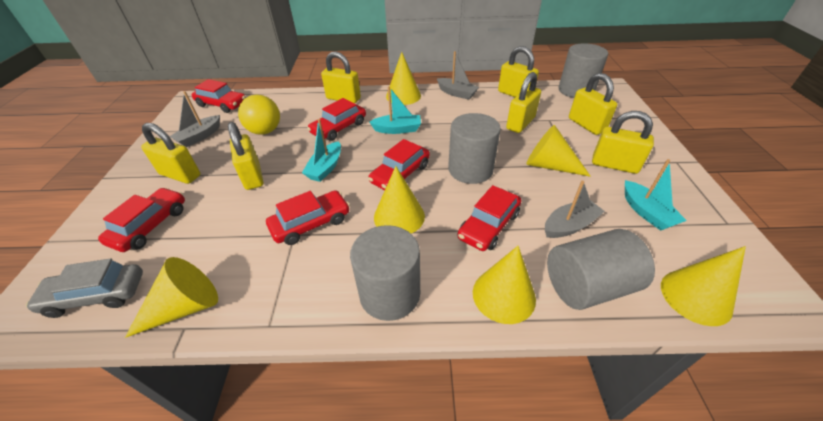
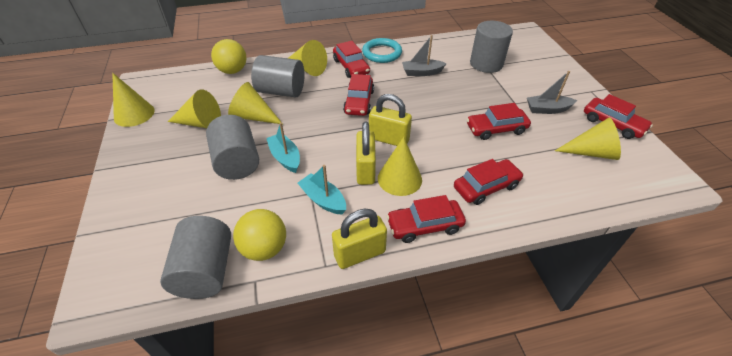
grey boat: 3 -> 2
grey car: 1 -> 0
turquoise boat: 3 -> 2
turquoise ring: 0 -> 1
yellow ball: 1 -> 2
yellow padlock: 7 -> 3

